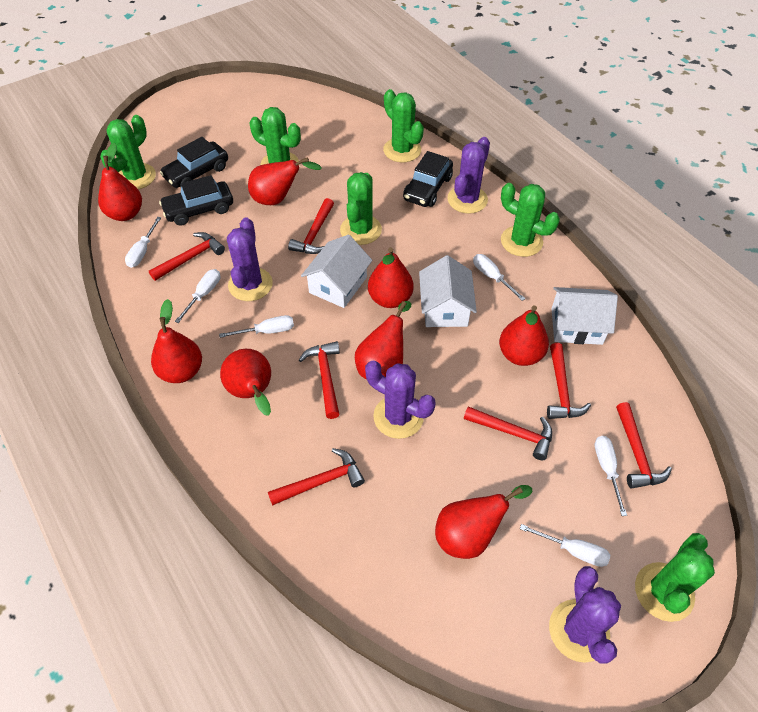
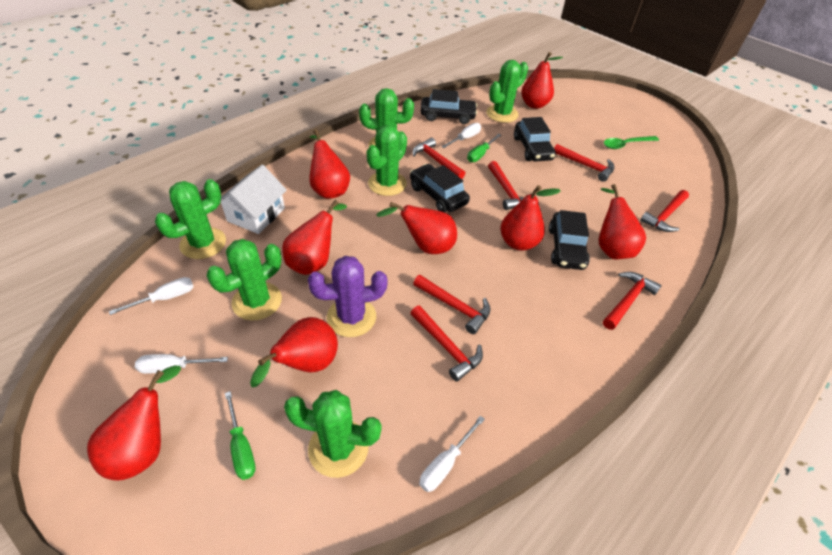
black car: 3 -> 4
green screwdriver: 0 -> 2
green spoon: 0 -> 1
purple cactus: 4 -> 1
white house: 3 -> 1
white screwdriver: 6 -> 4

